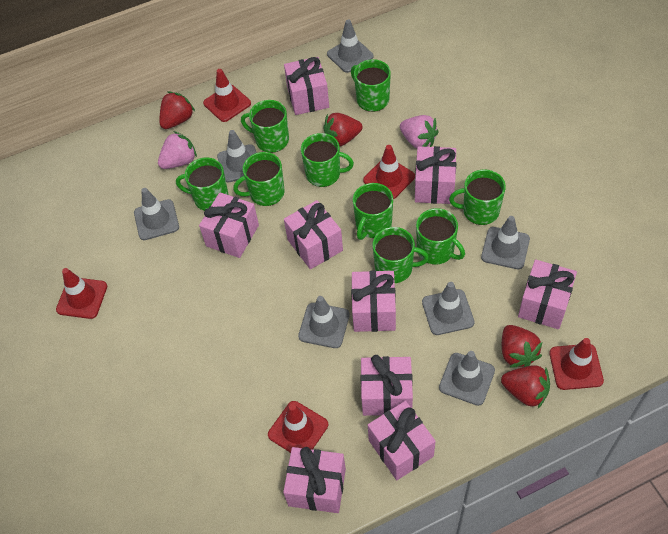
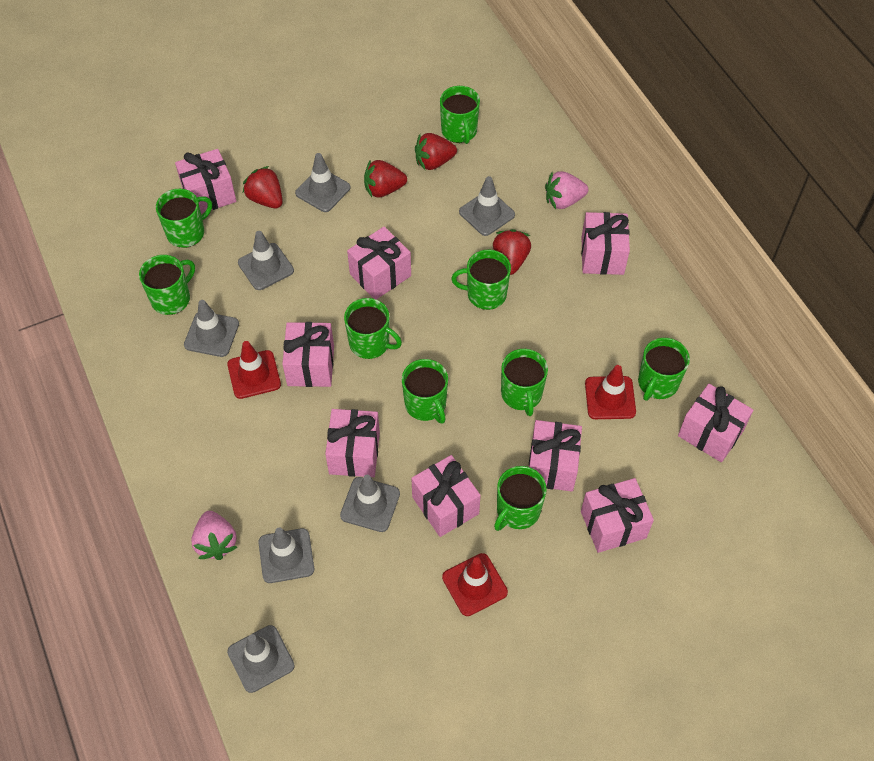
red traffic cone: 5 -> 3

